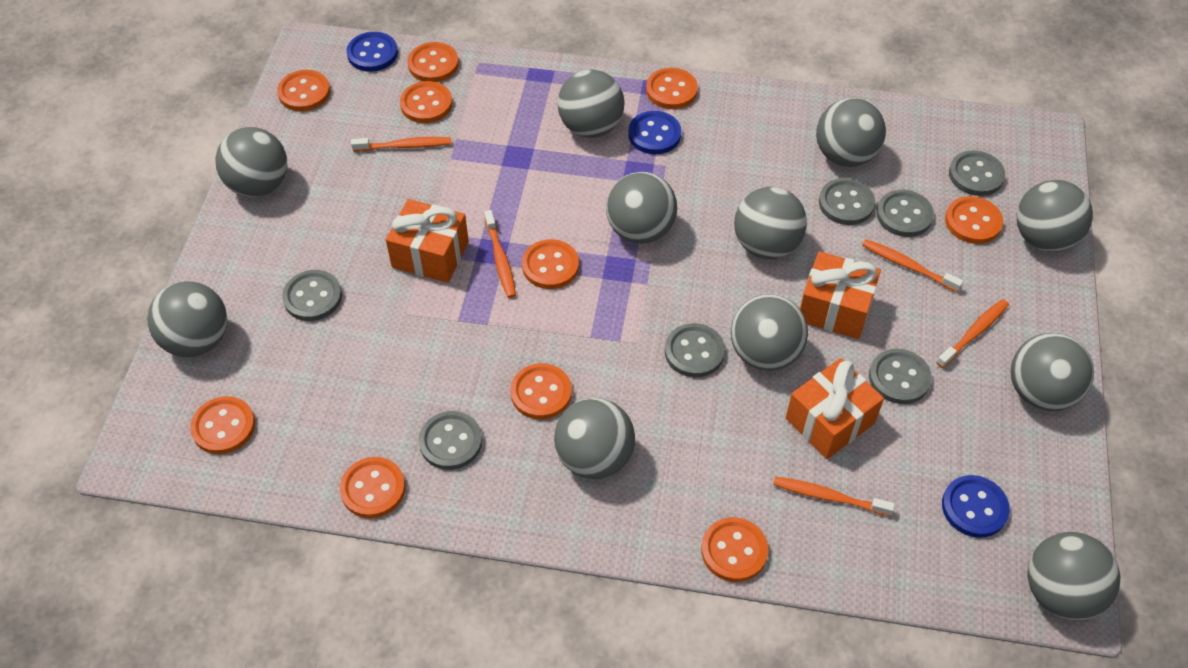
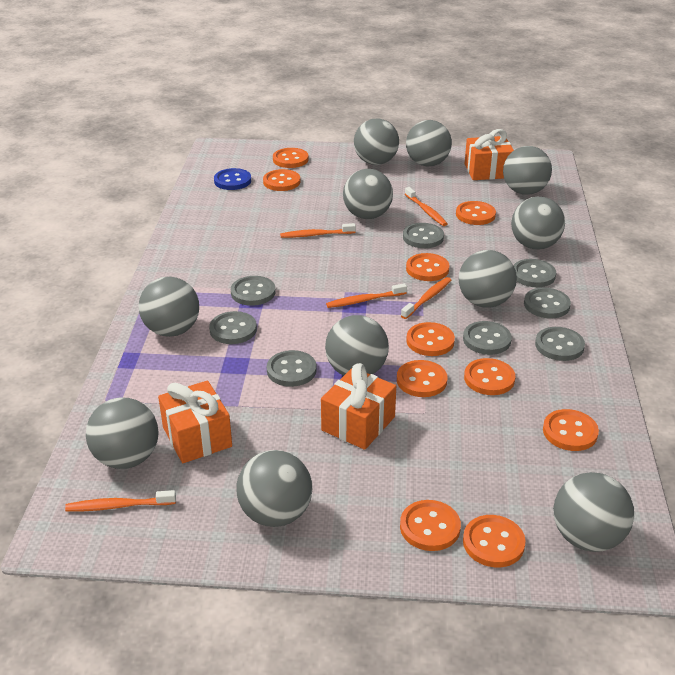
blue button: 3 -> 1
grey button: 7 -> 8

